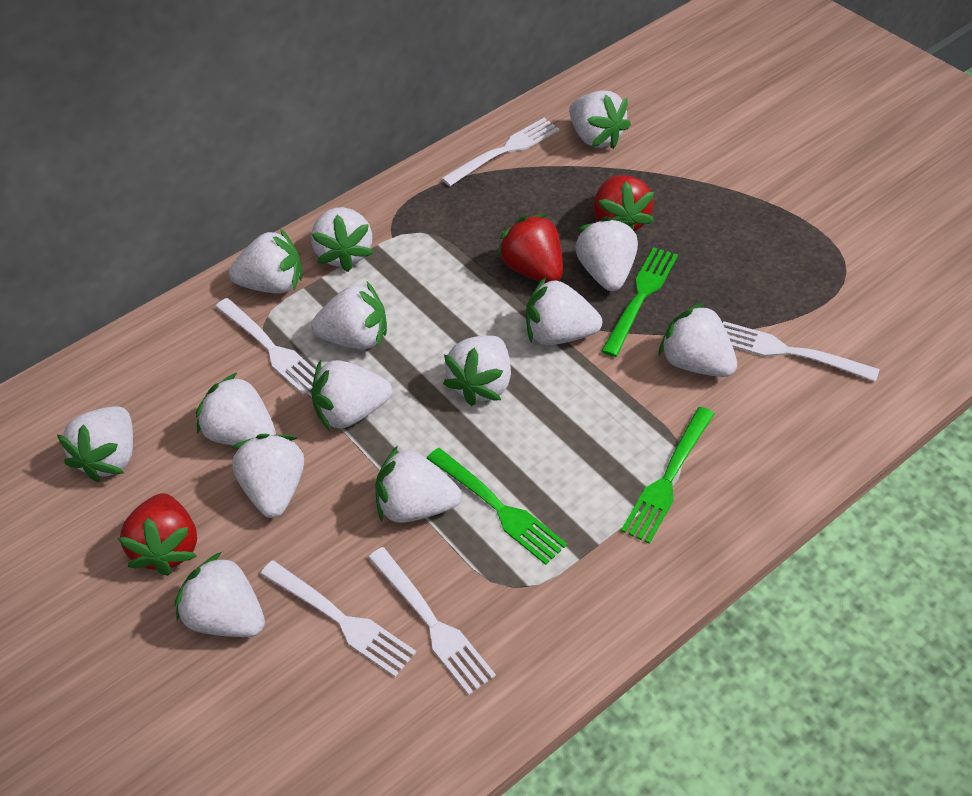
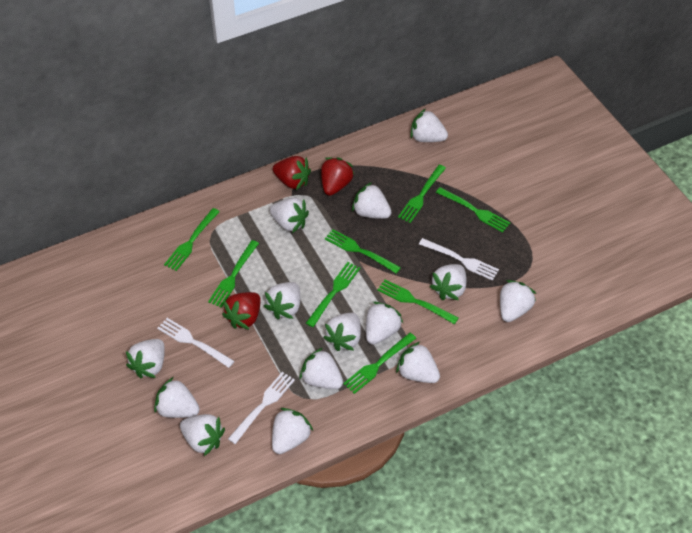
green fork: 3 -> 8
white fork: 5 -> 3

